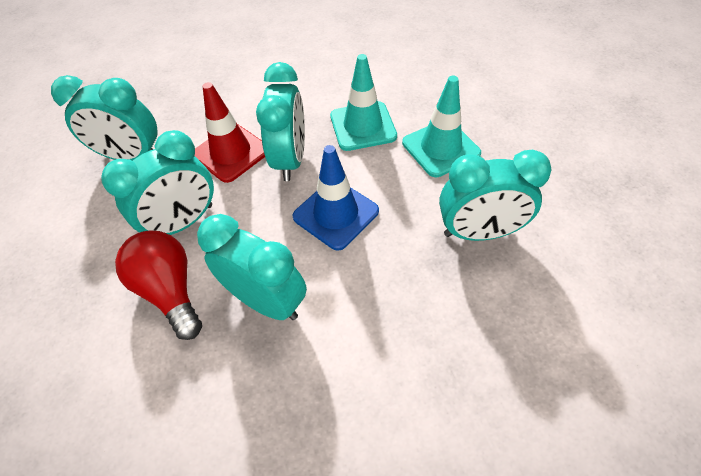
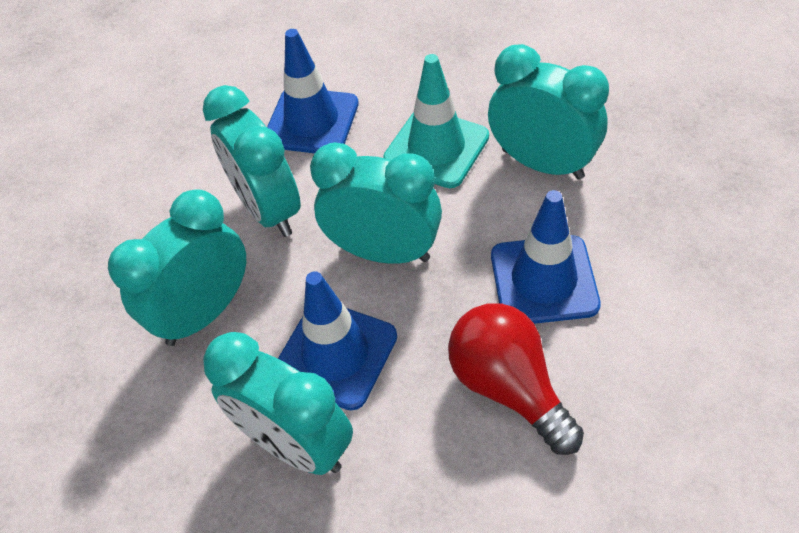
blue traffic cone: 1 -> 3
red traffic cone: 1 -> 0
turquoise traffic cone: 2 -> 1

